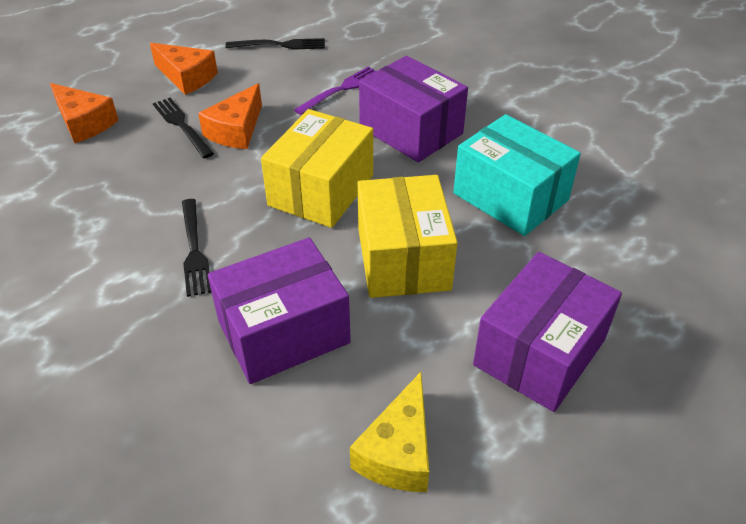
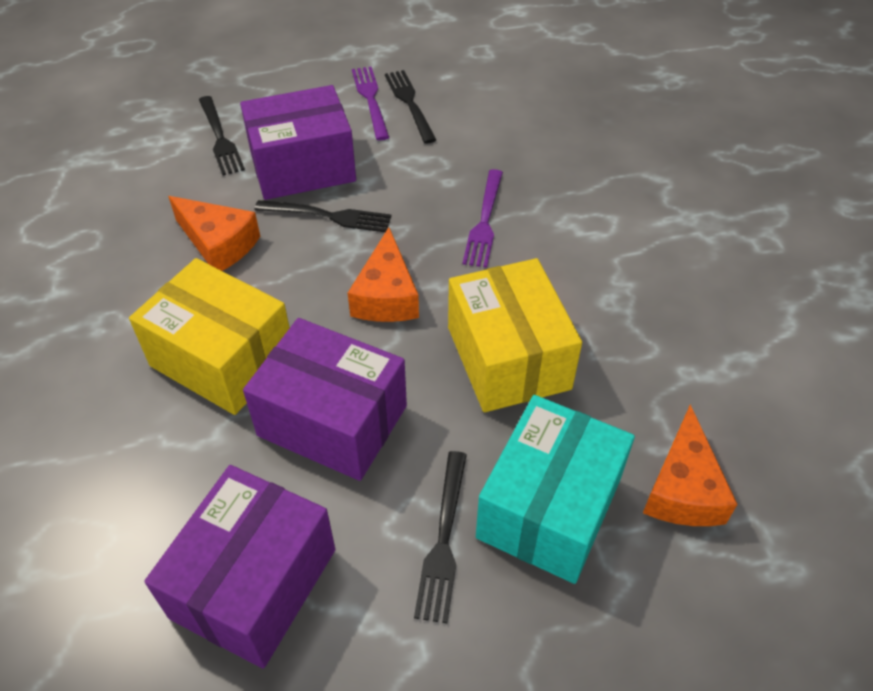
black fork: 3 -> 4
purple fork: 1 -> 2
yellow cheese: 1 -> 0

